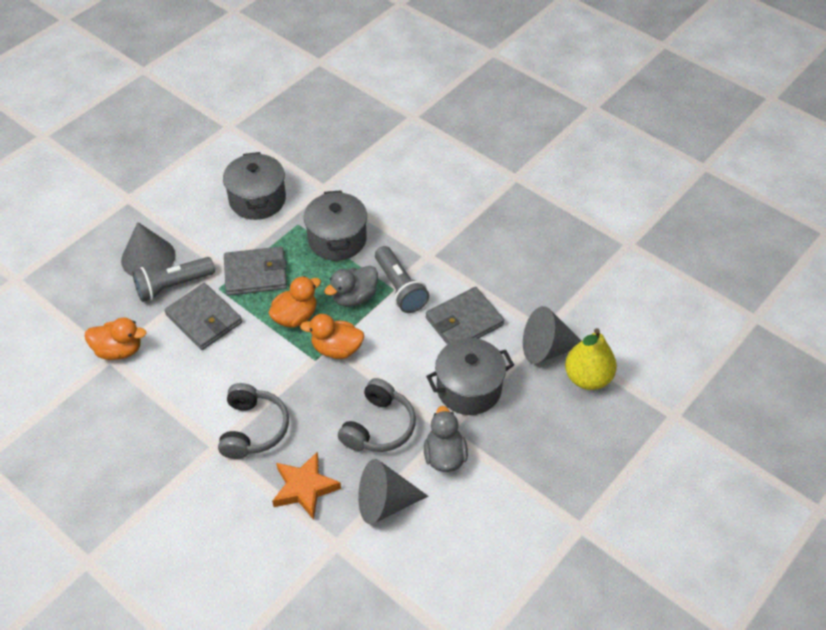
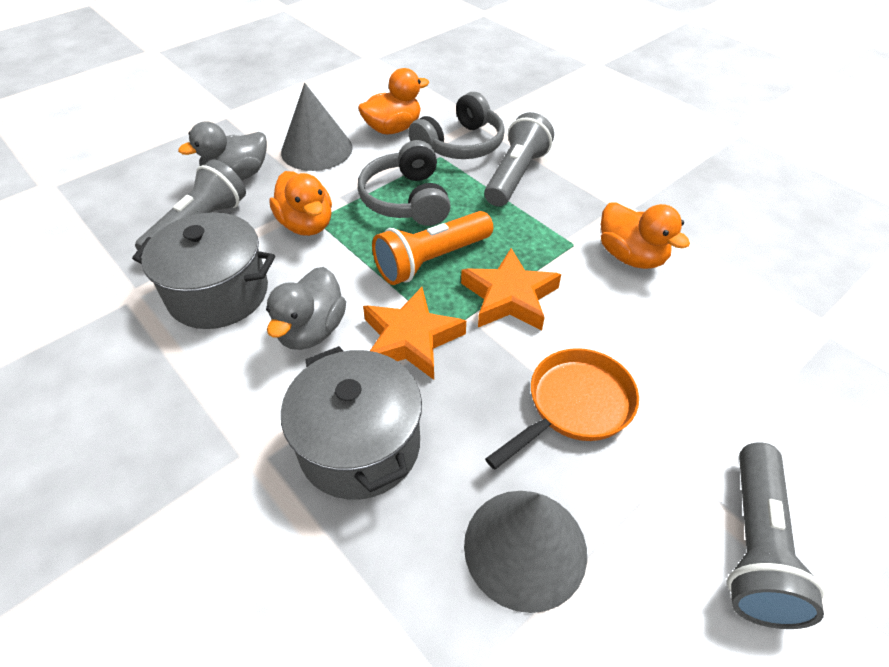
grey cone: 3 -> 2
grey flashlight: 2 -> 3
grey pot: 3 -> 2
grey wallet: 3 -> 0
orange flashlight: 0 -> 1
orange pan: 0 -> 1
orange star: 1 -> 2
yellow pear: 1 -> 0

